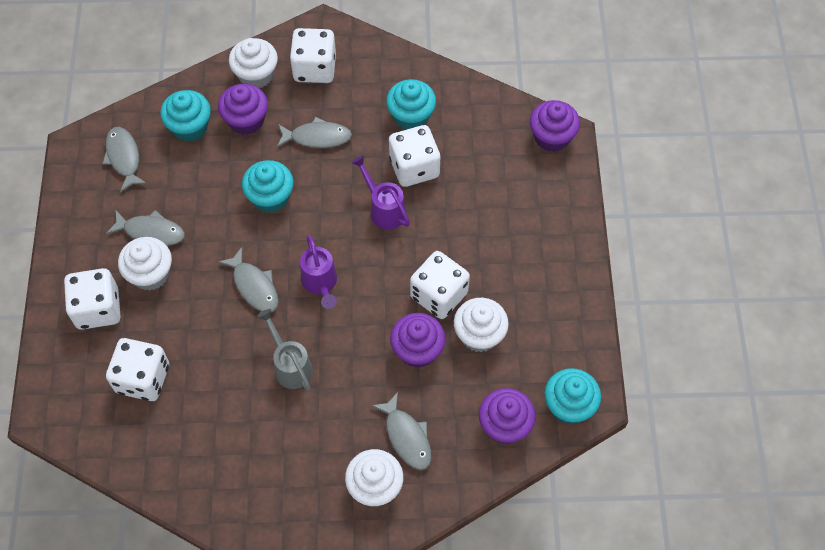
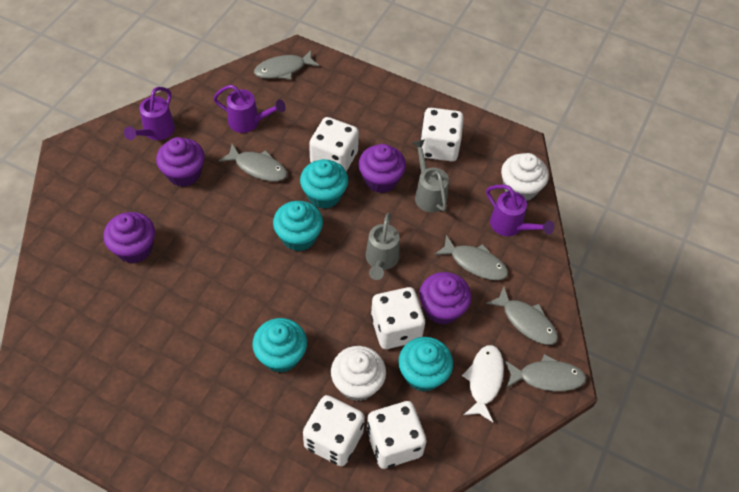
grey watering can: 1 -> 2
purple watering can: 2 -> 3
white cupcake: 4 -> 2
white fish: 0 -> 1

